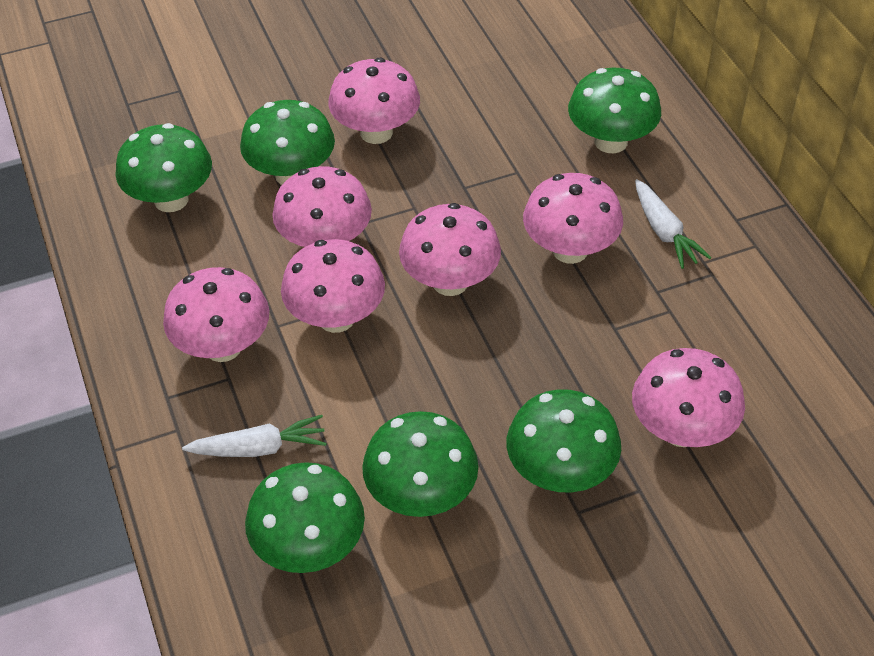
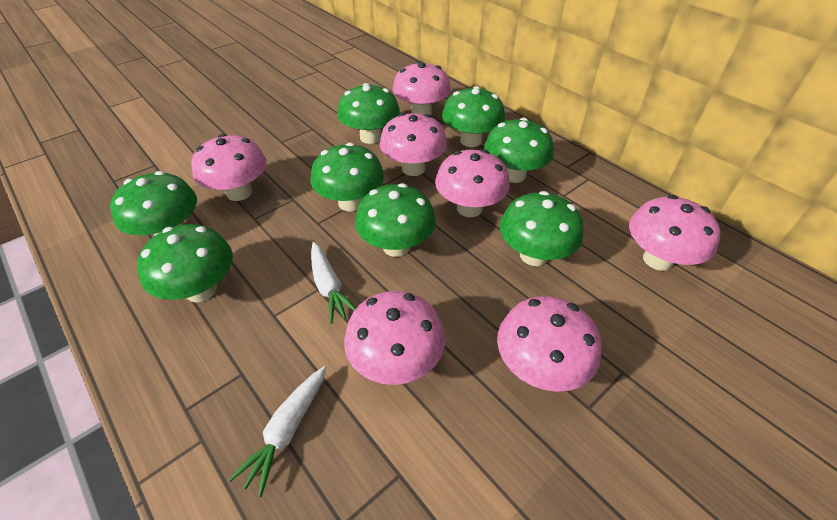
green mushroom: 6 -> 8

